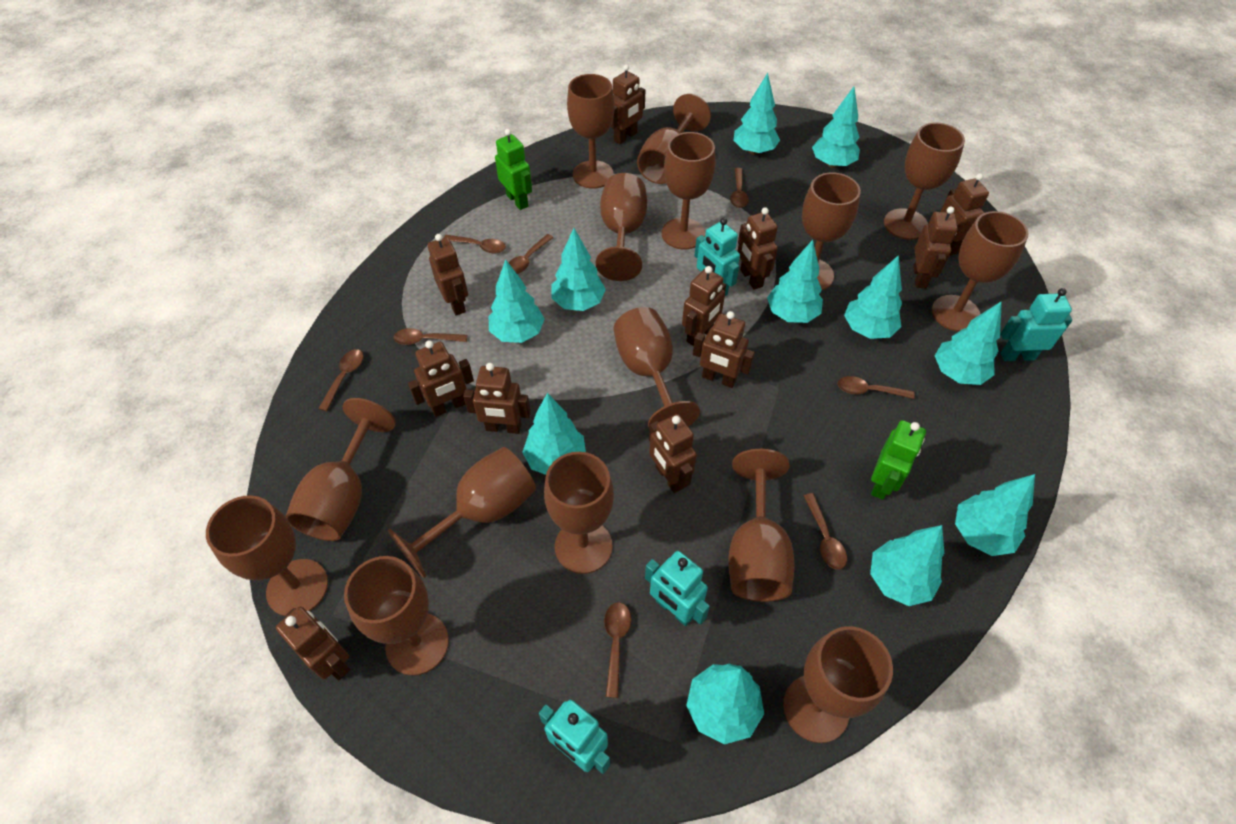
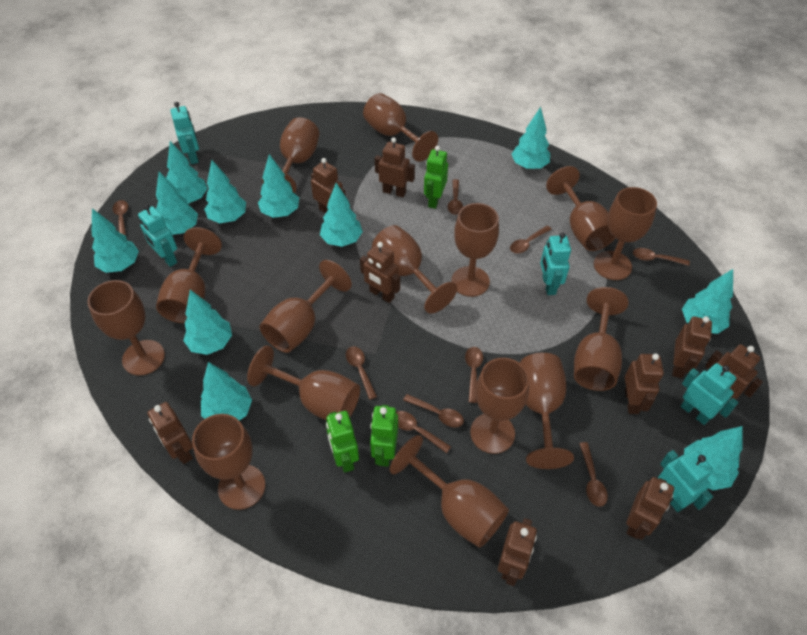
brown robot: 11 -> 9
brown spoon: 8 -> 9
green robot: 2 -> 3
turquoise robot: 4 -> 5

